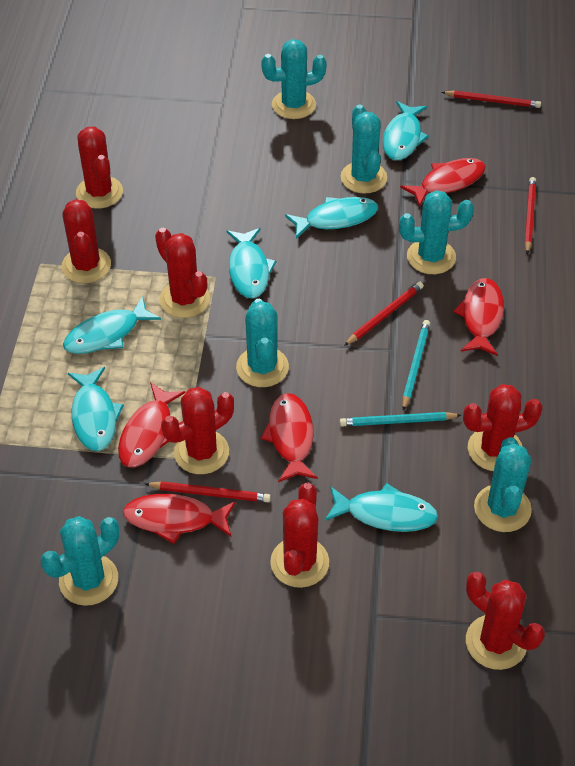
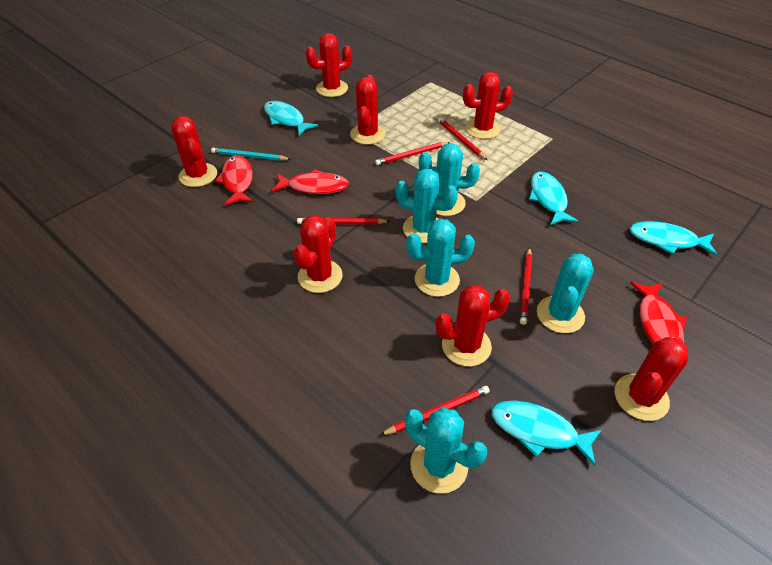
red fish: 5 -> 3
red pencil: 4 -> 5
turquoise cactus: 6 -> 5
turquoise fish: 6 -> 4
turquoise pencil: 2 -> 1

